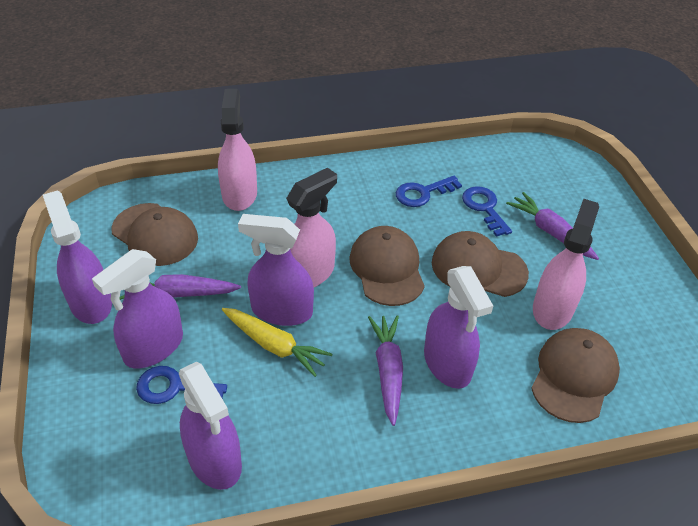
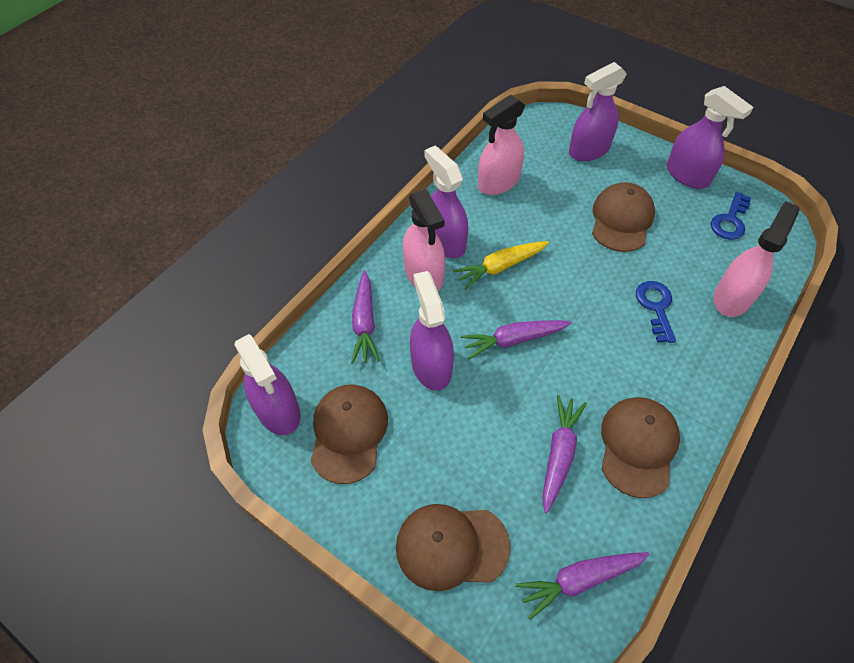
blue key: 3 -> 2
purple carrot: 3 -> 4

